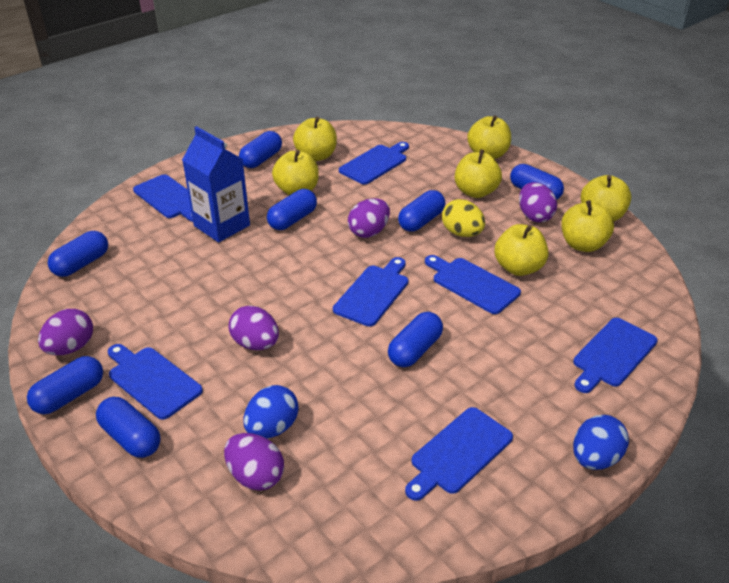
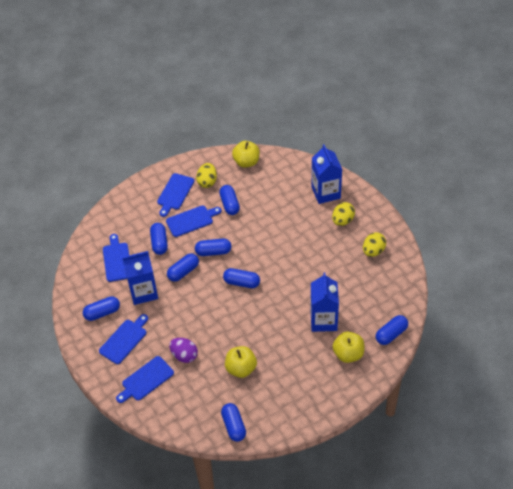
blue carton: 1 -> 3
blue cutting board: 7 -> 5
blue egg: 2 -> 0
purple egg: 5 -> 1
yellow apple: 7 -> 3
yellow egg: 1 -> 3

